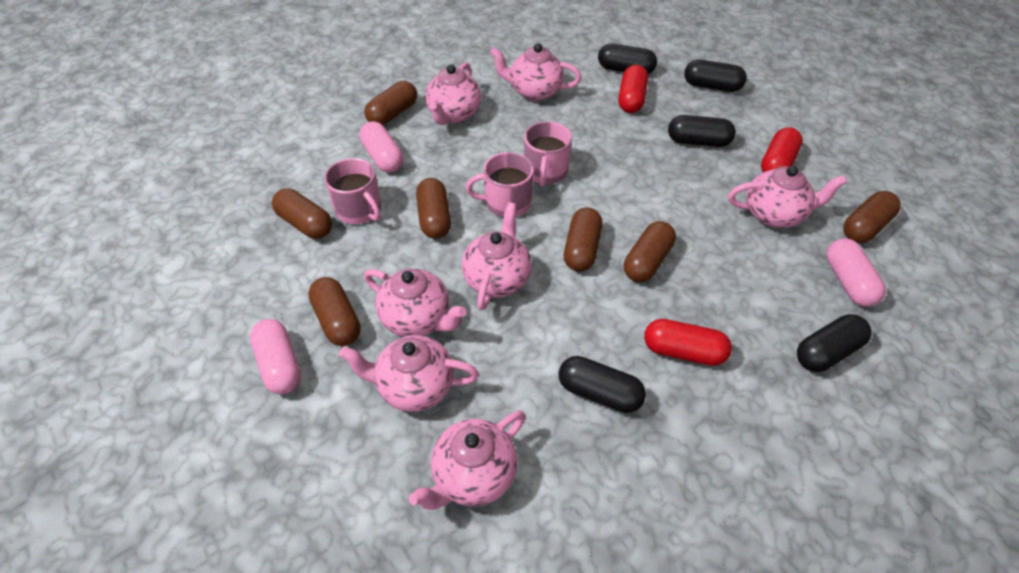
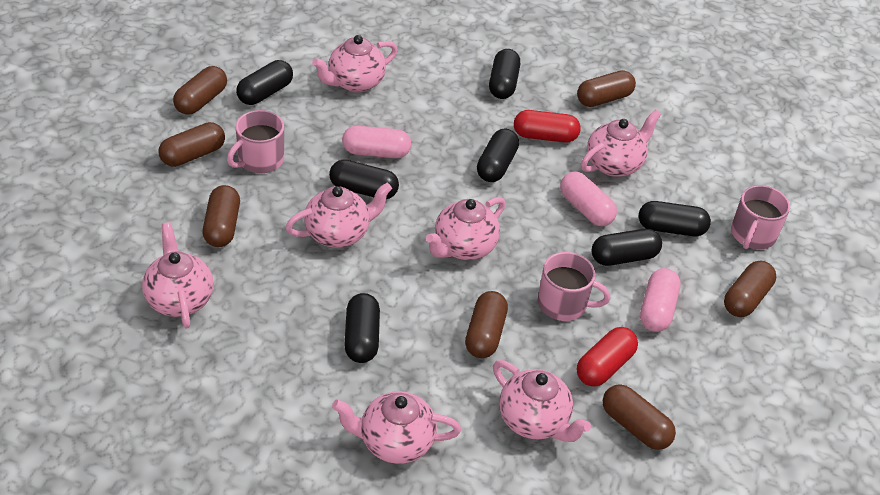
black capsule: 5 -> 7
red capsule: 3 -> 2

